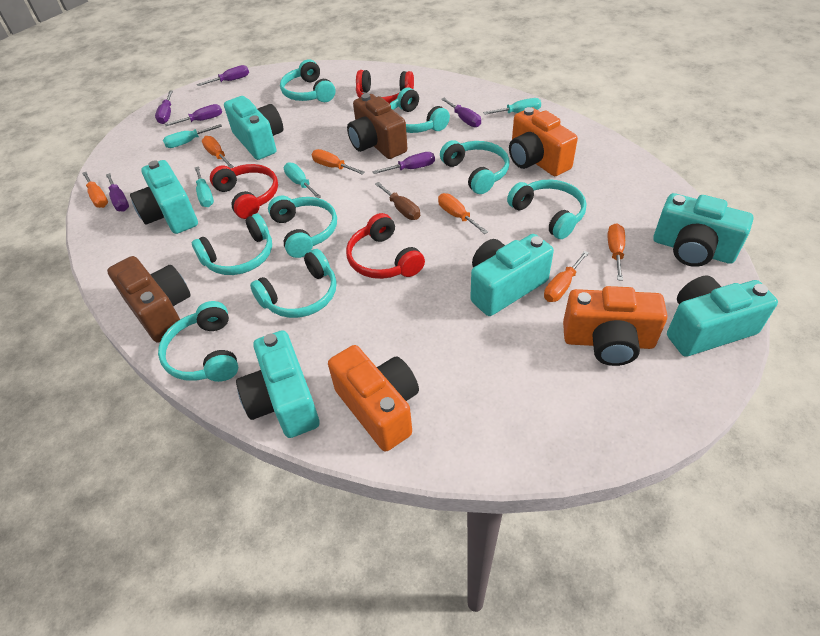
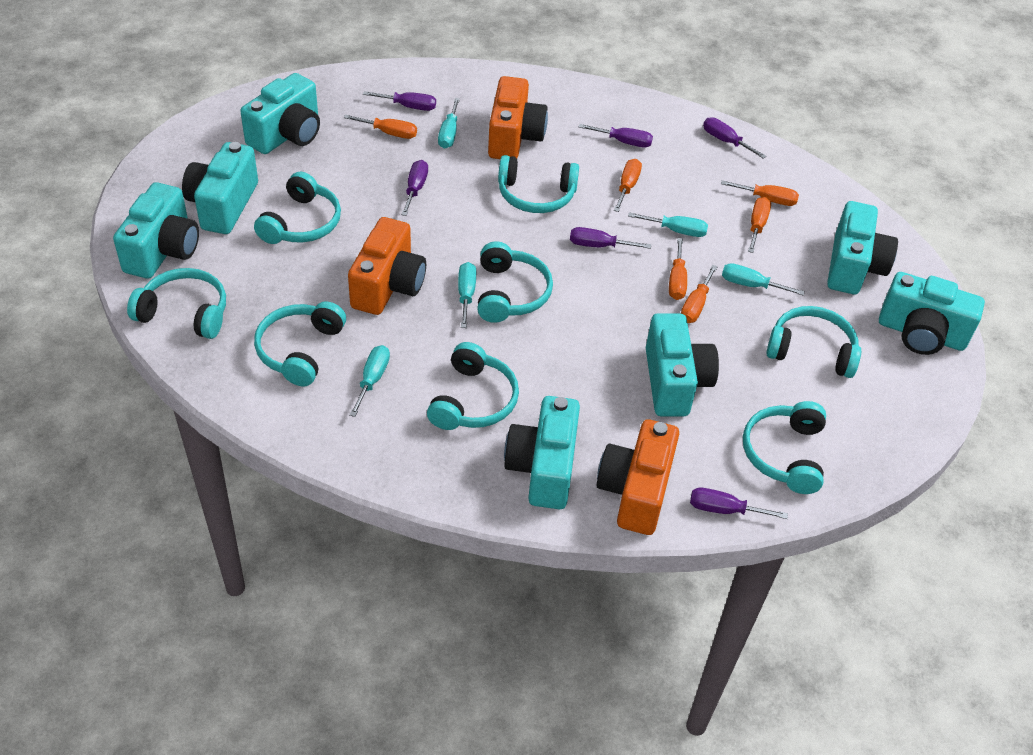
brown camera: 2 -> 0
brown screwdriver: 1 -> 0
red headphones: 3 -> 0
turquoise camera: 6 -> 7
turquoise screwdriver: 4 -> 5

